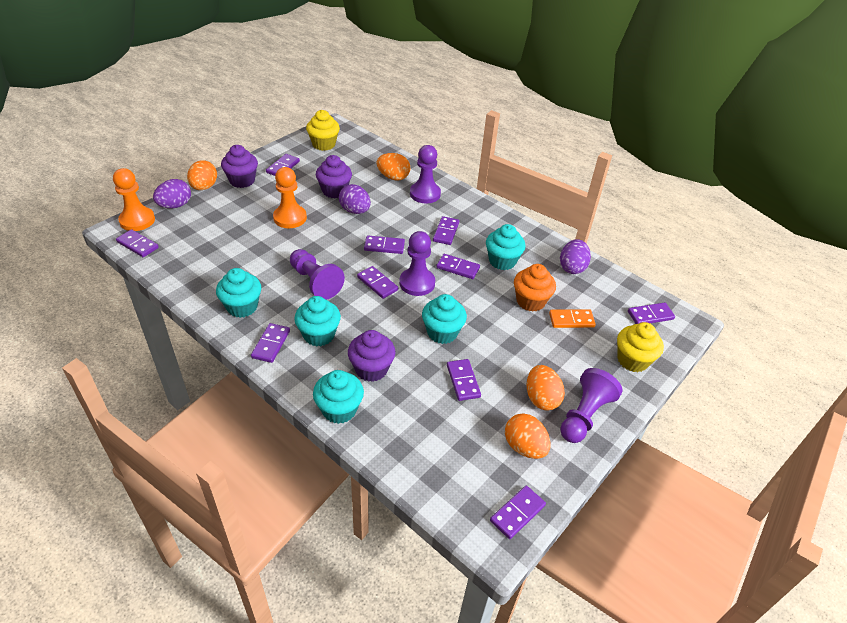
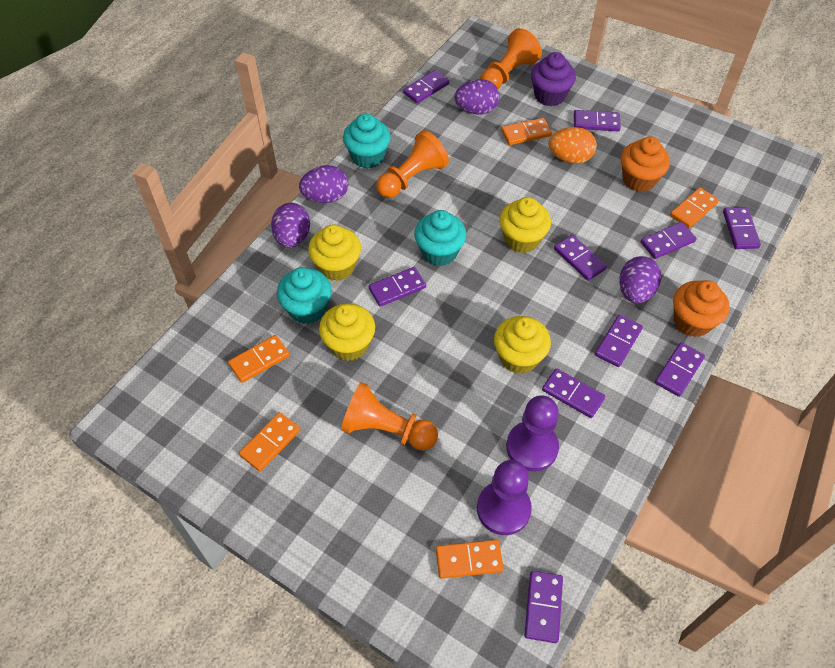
orange cupcake: 1 -> 2
orange domino: 1 -> 5
orange egg: 4 -> 1
orange pawn: 2 -> 3
purple cupcake: 3 -> 1
purple egg: 3 -> 4
purple pawn: 4 -> 2
turquoise cupcake: 5 -> 3
yellow cupcake: 2 -> 4

